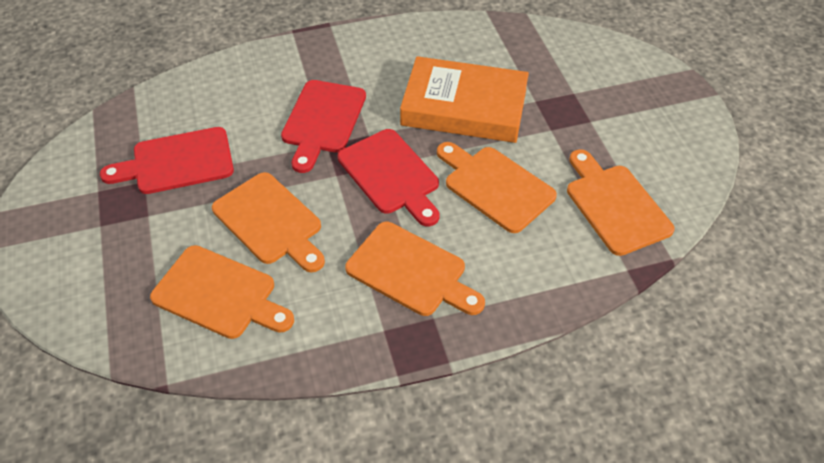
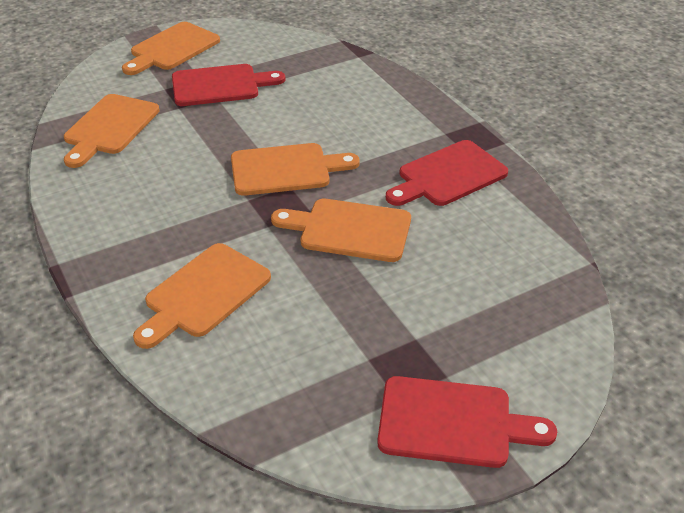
orange book: 1 -> 0

